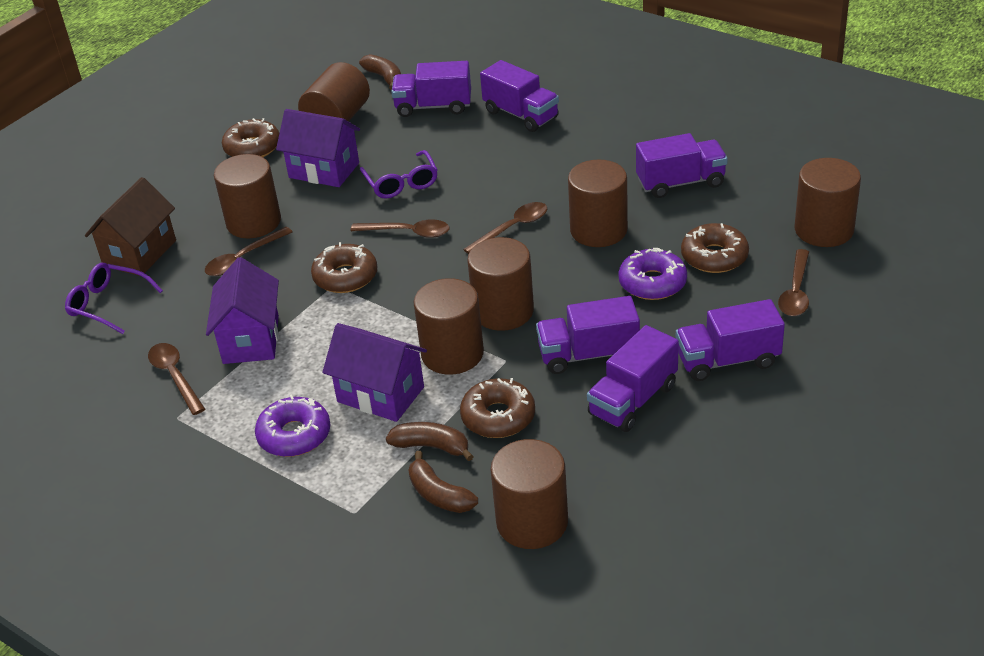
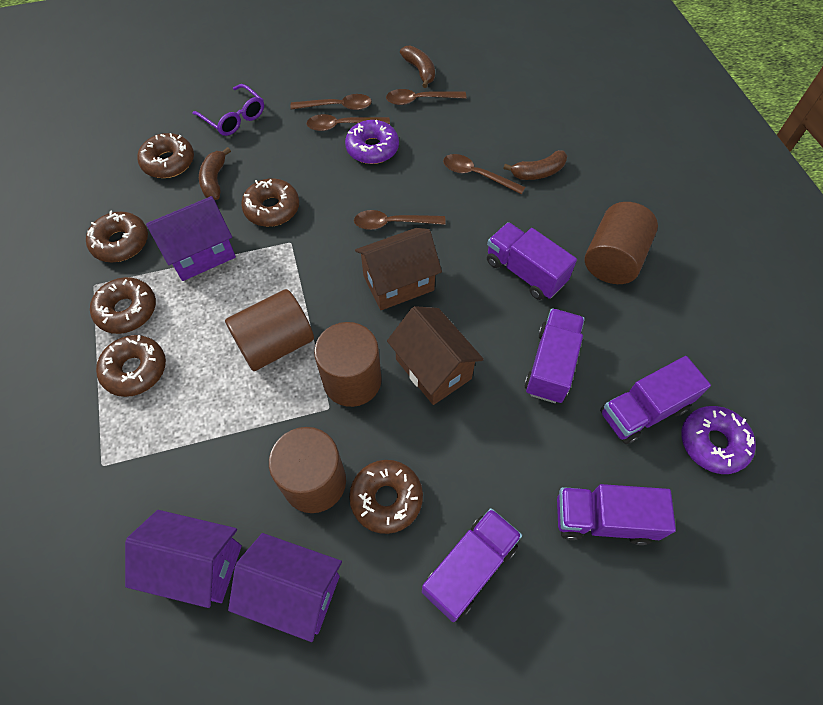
brown cylinder: 7 -> 4
brown donut: 4 -> 6
brown house: 1 -> 2
purple glasses: 2 -> 1
purple truck: 6 -> 5

